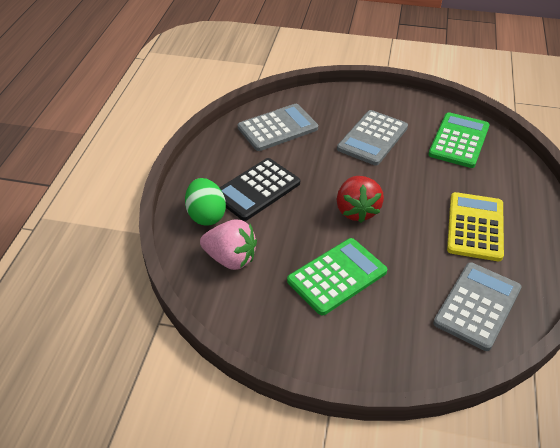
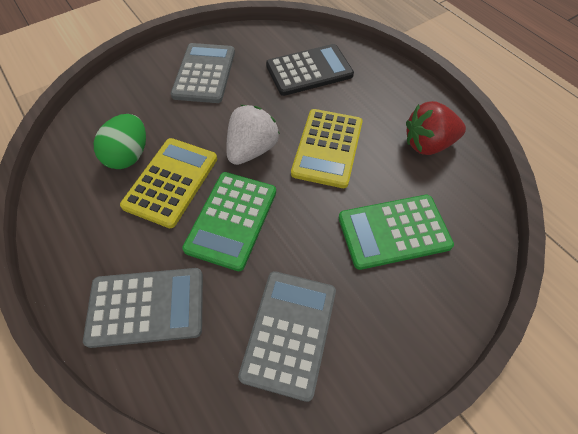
pink strawberry: 1 -> 0
white strawberry: 0 -> 1
yellow calculator: 1 -> 2

